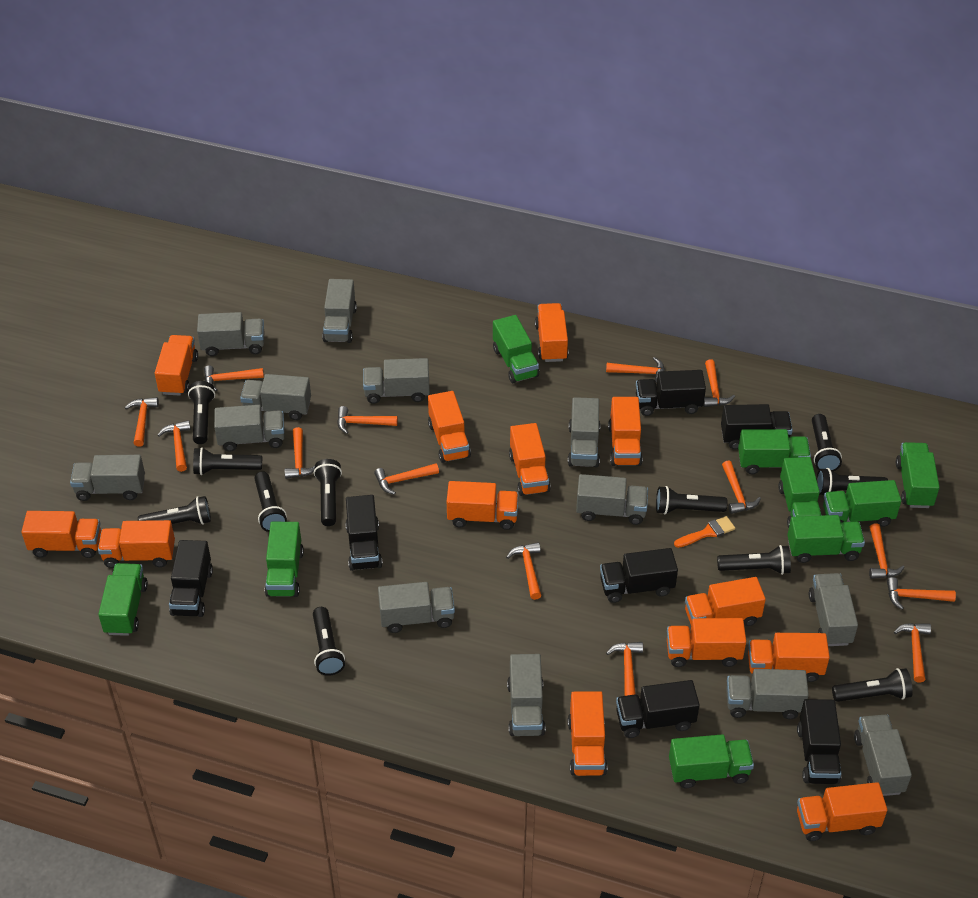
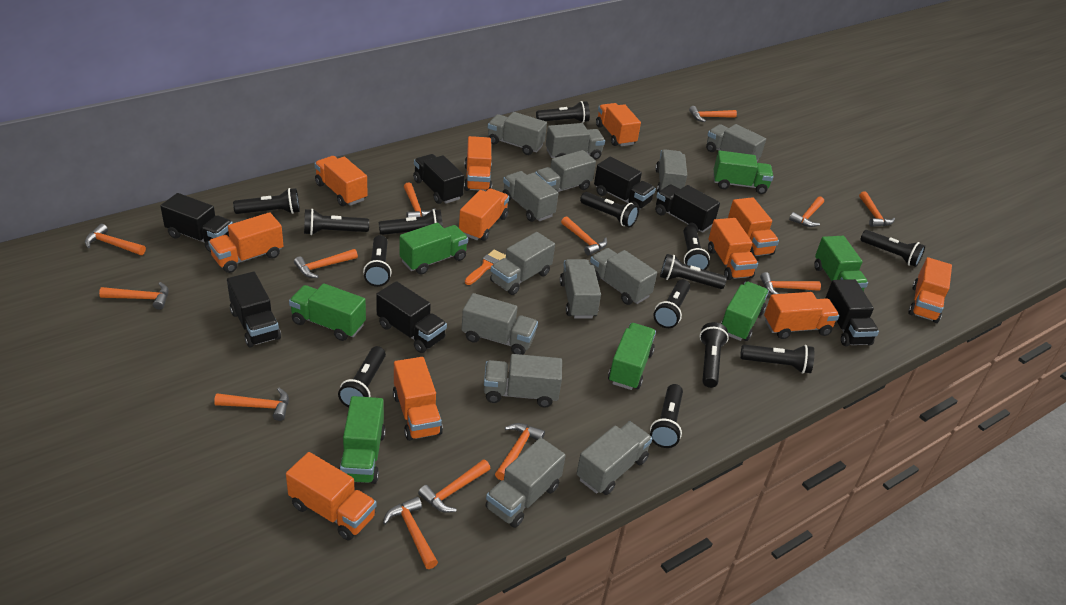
black flashlight: 11 -> 14
green truck: 9 -> 7
orange hammer: 14 -> 13
orange truck: 13 -> 11

